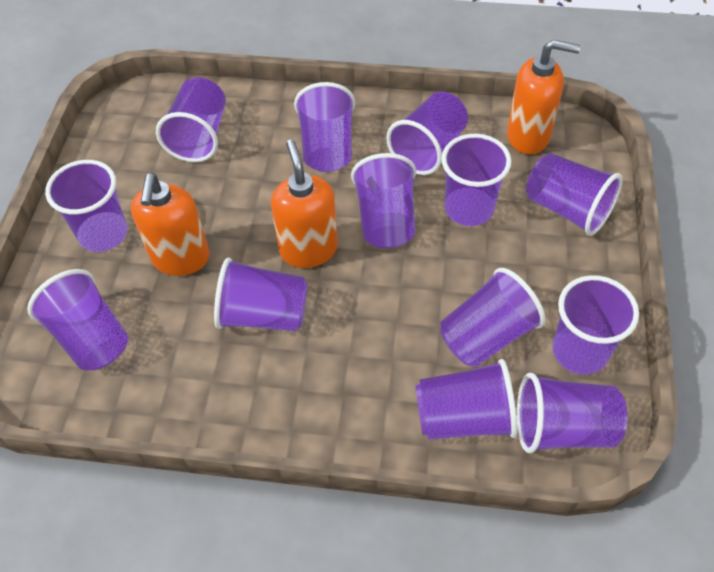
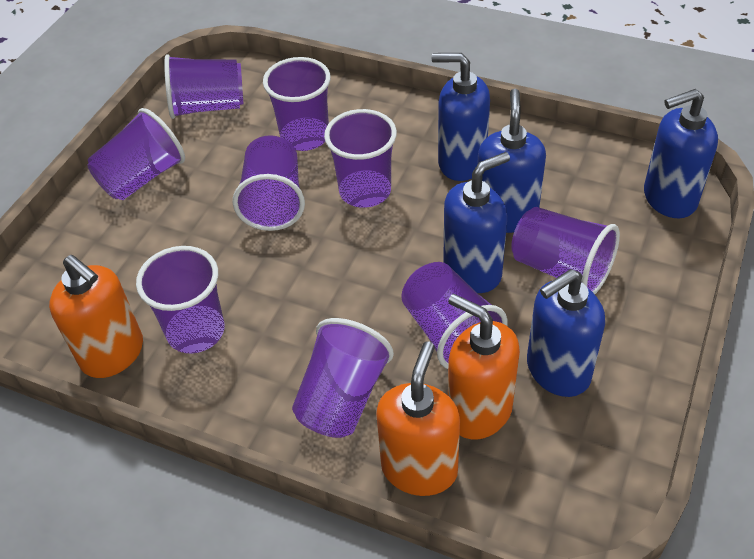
blue soap dispenser: 0 -> 5
purple cup: 13 -> 9

